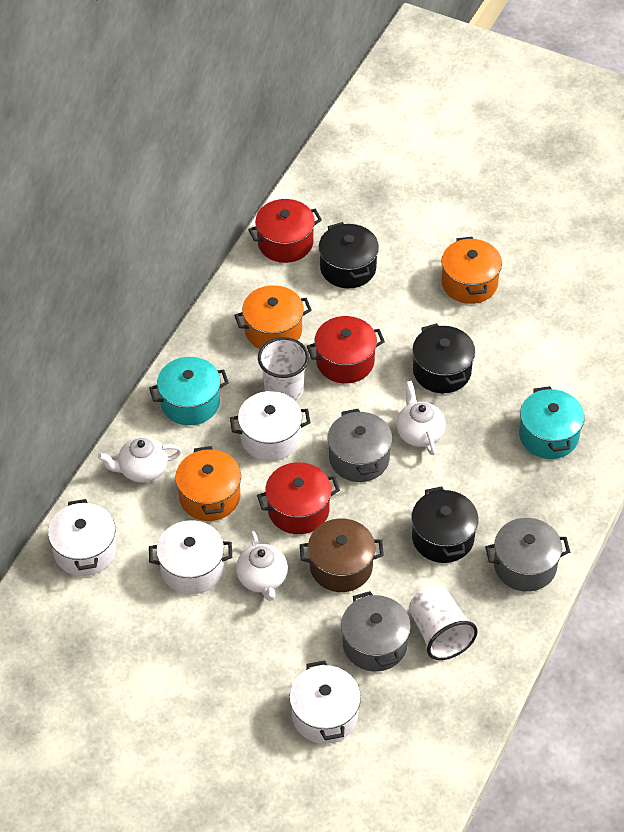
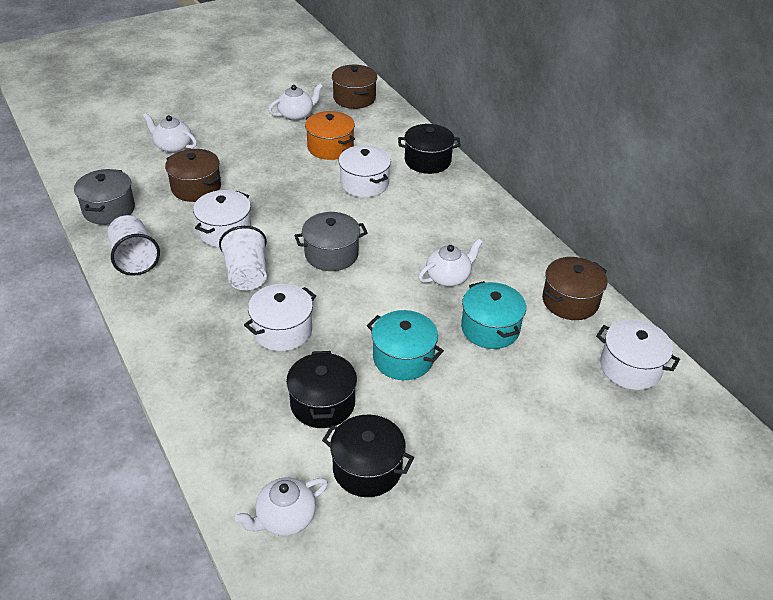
brown pot: 1 -> 3
grey pot: 3 -> 2
orange pot: 3 -> 1
red pot: 3 -> 0
white teapot: 3 -> 4

